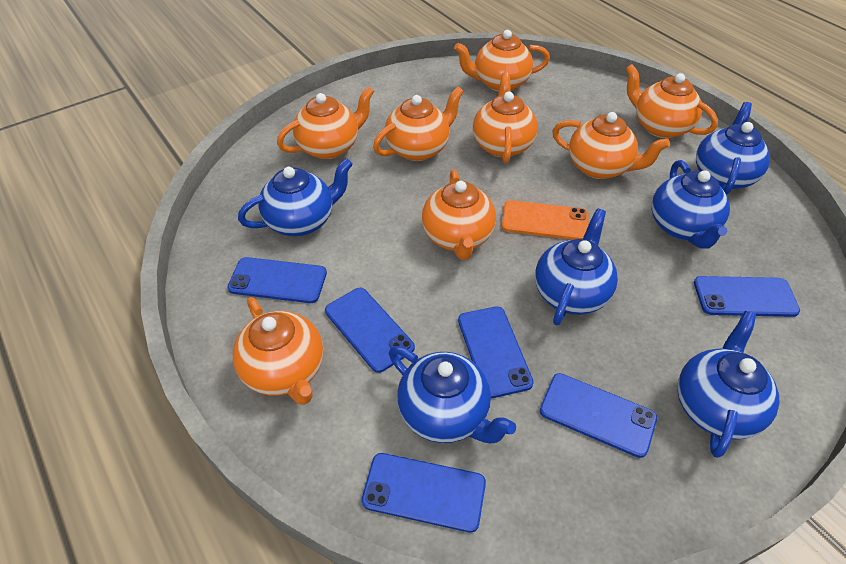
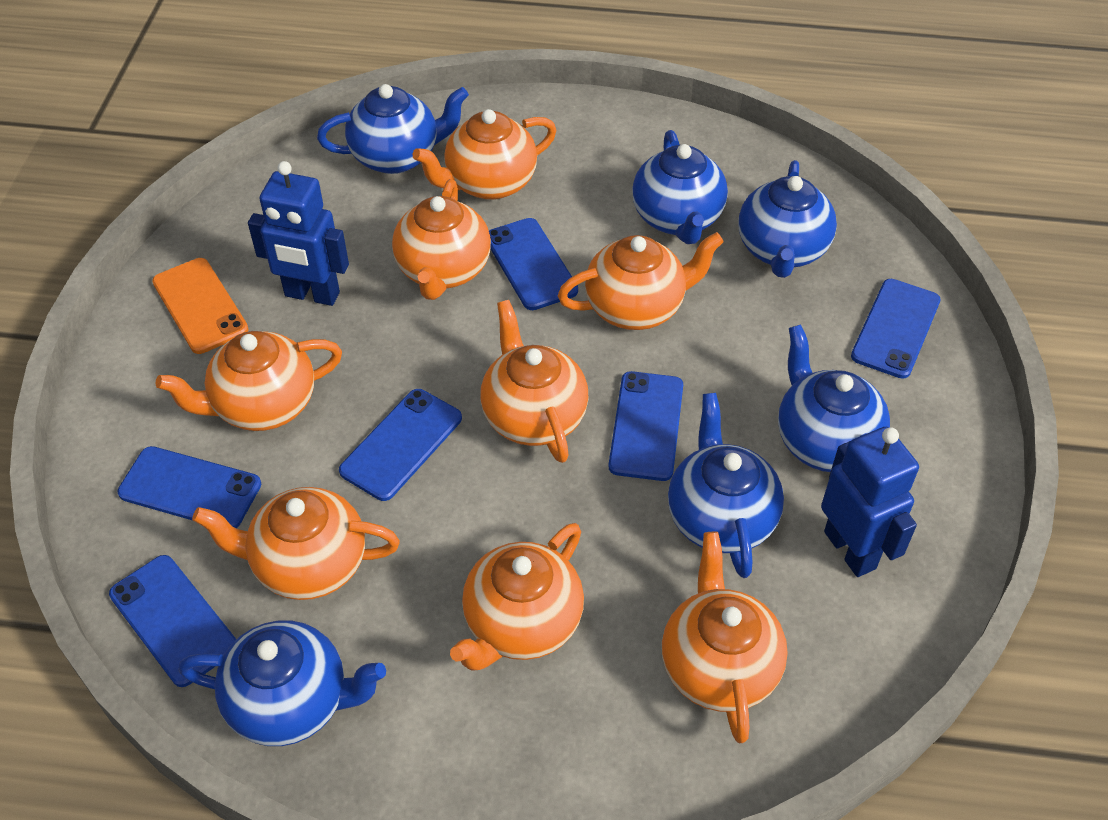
blue robot: 0 -> 2

